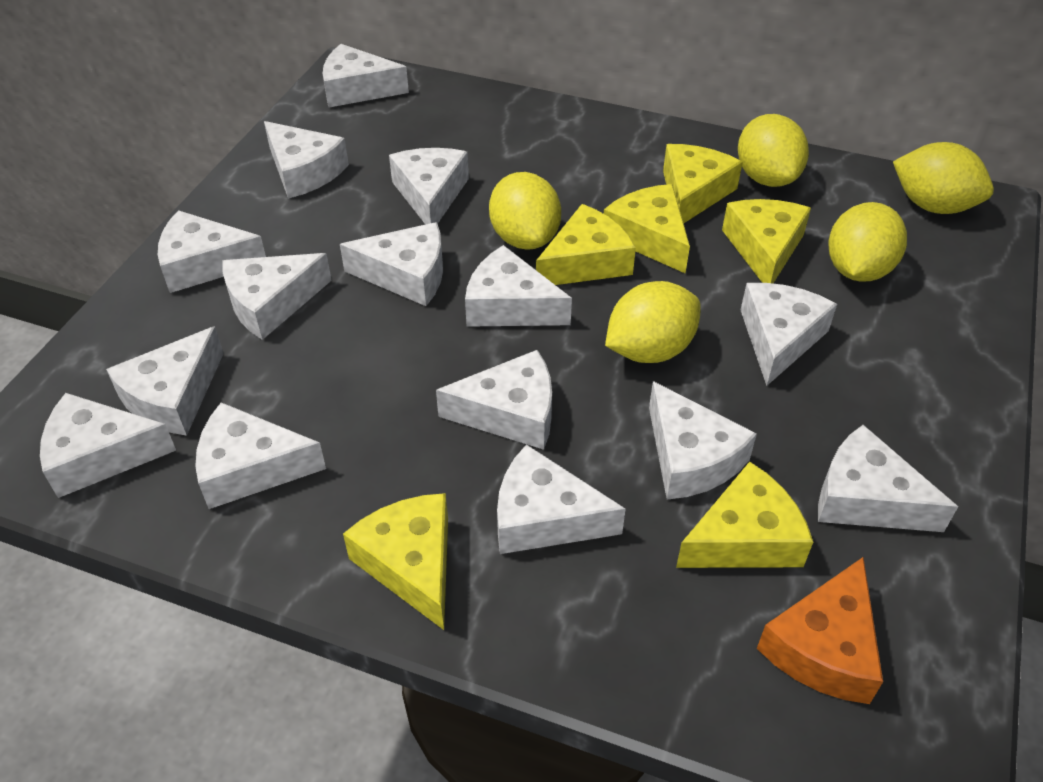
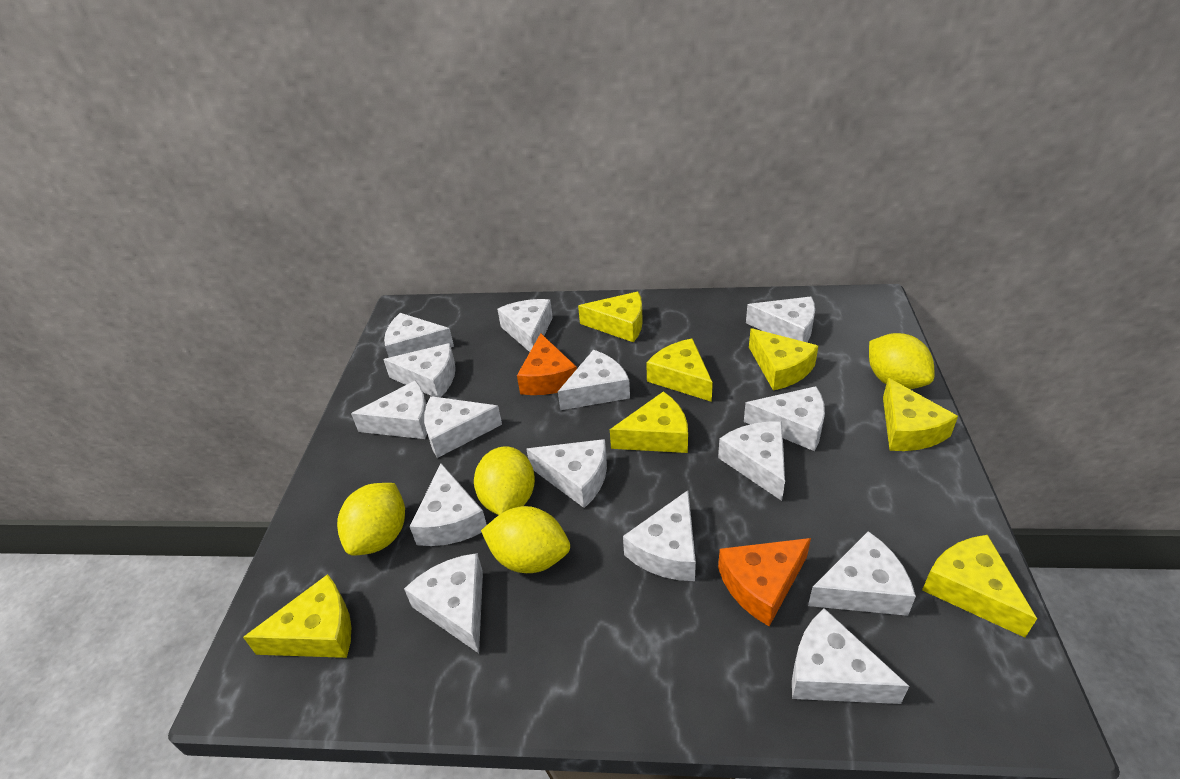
orange cheese: 1 -> 2
yellow cheese: 6 -> 7
yellow lemon: 5 -> 4

